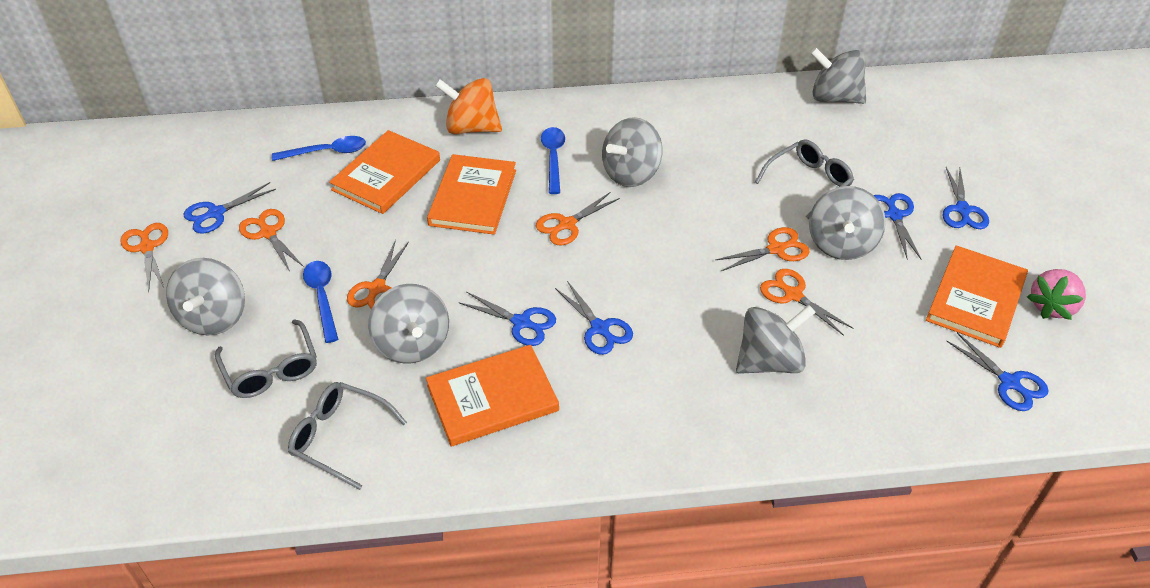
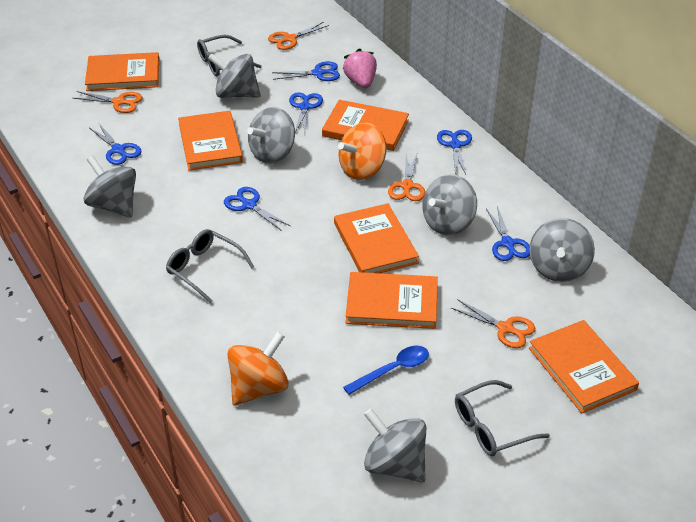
blue spoon: 3 -> 1
orange book: 4 -> 6
orange scissors: 6 -> 4
orange spinning top: 1 -> 2

